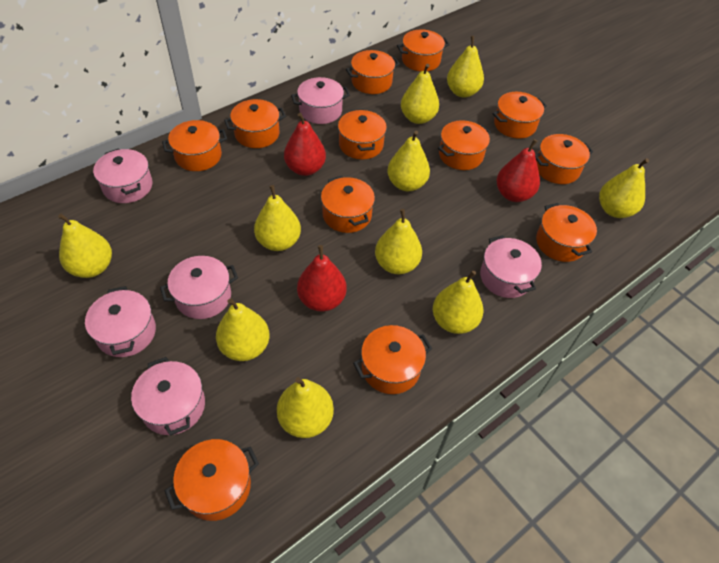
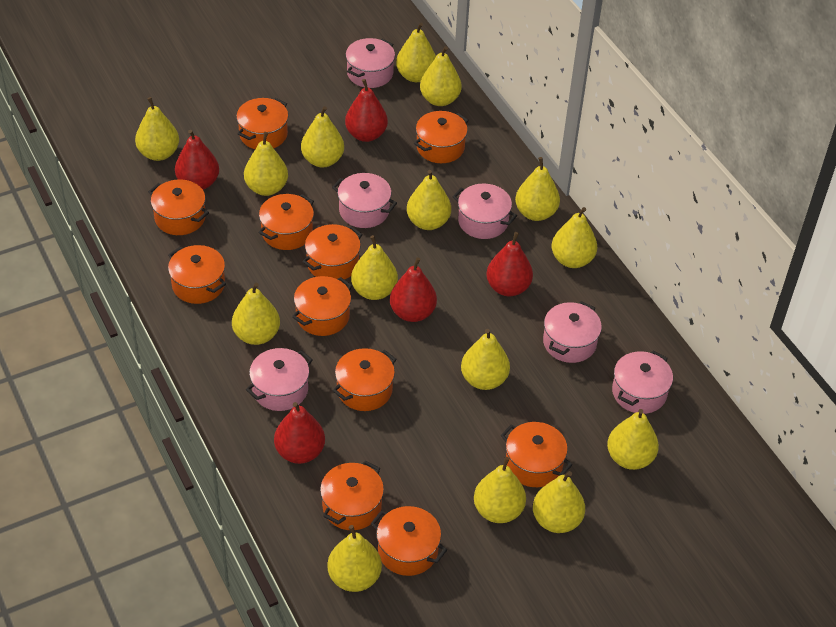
orange pot: 12 -> 11
red pear: 3 -> 5
yellow pear: 10 -> 15

